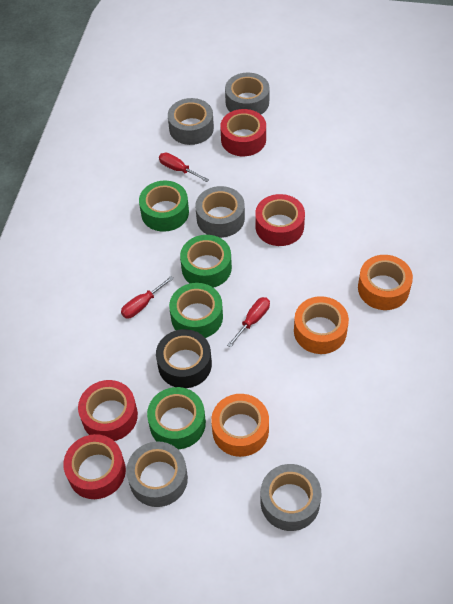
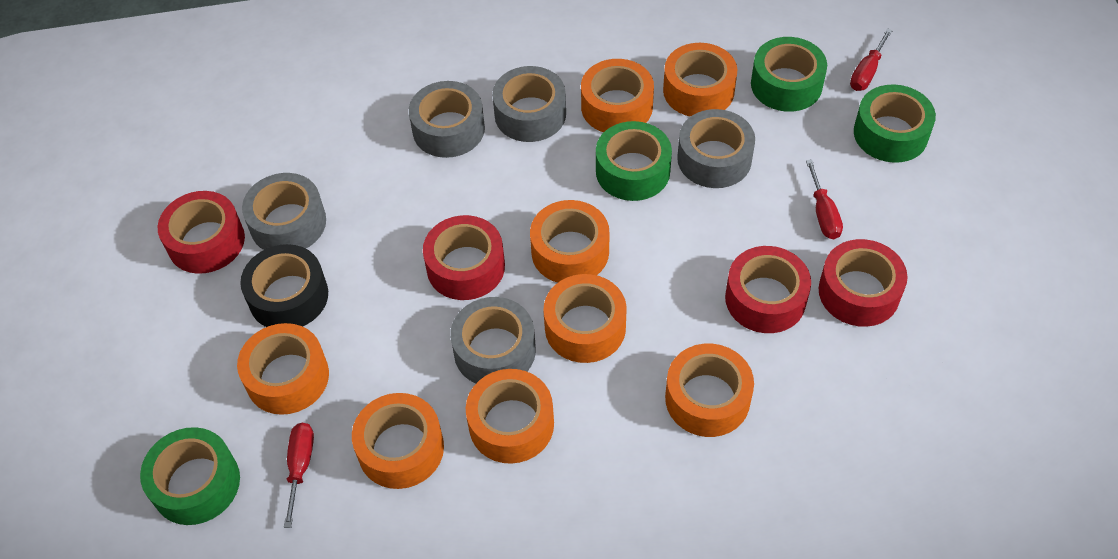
orange tape: 3 -> 8

